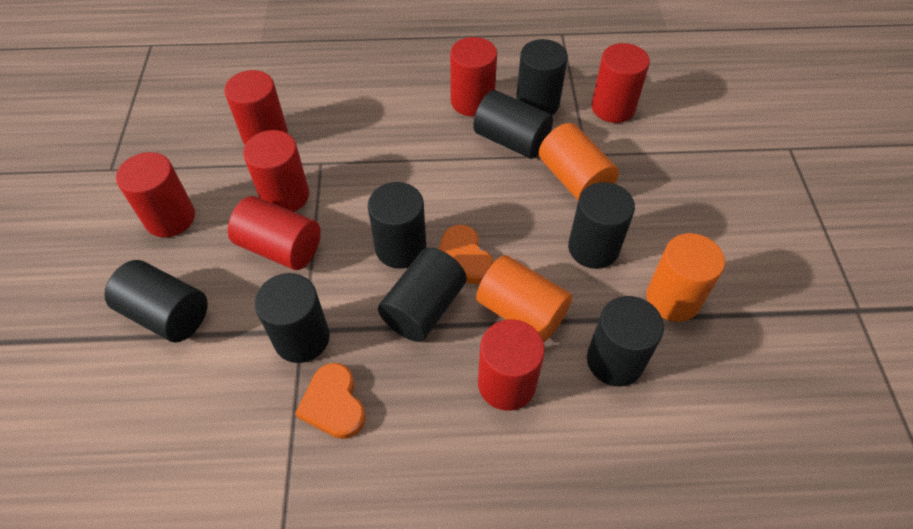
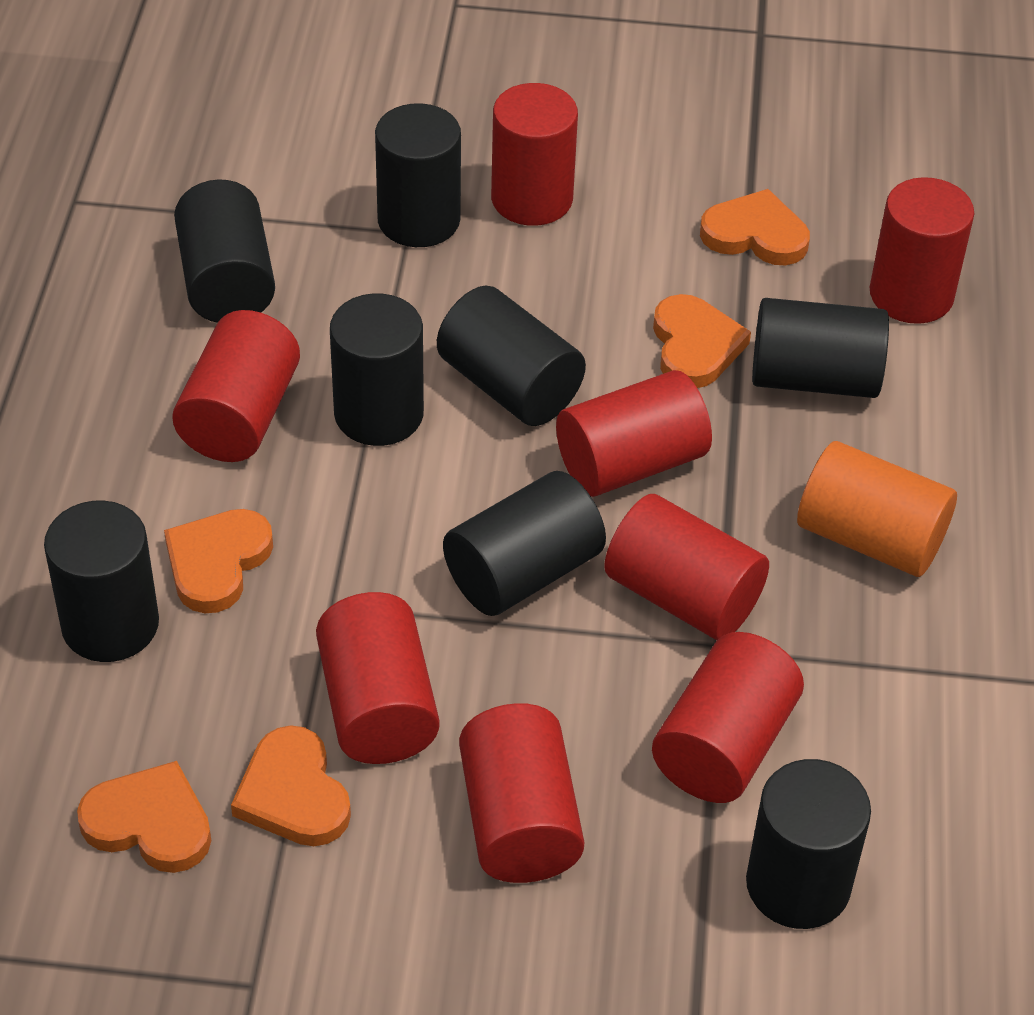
orange cylinder: 3 -> 1
orange heart: 2 -> 5
red cylinder: 7 -> 8

